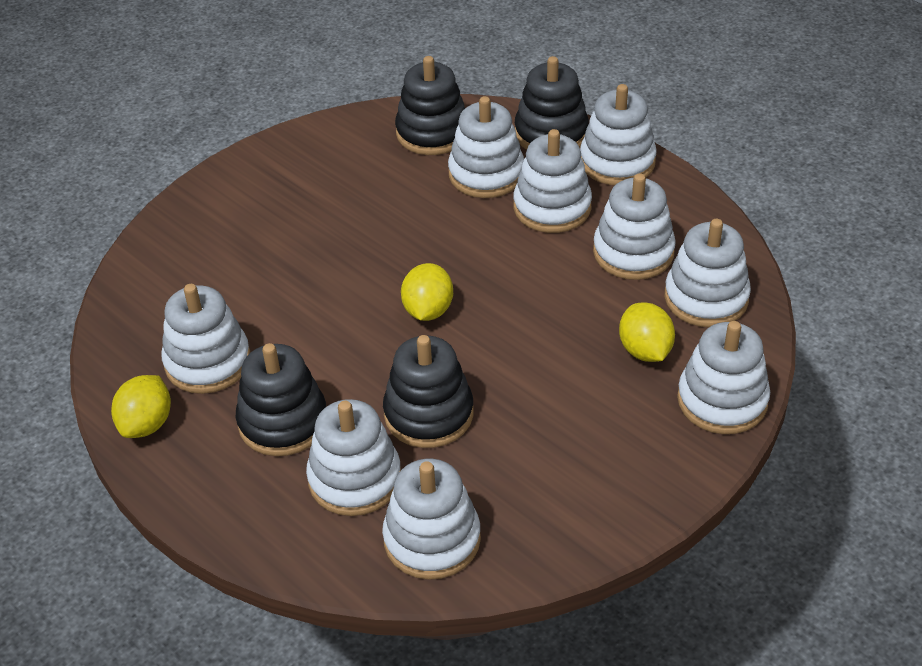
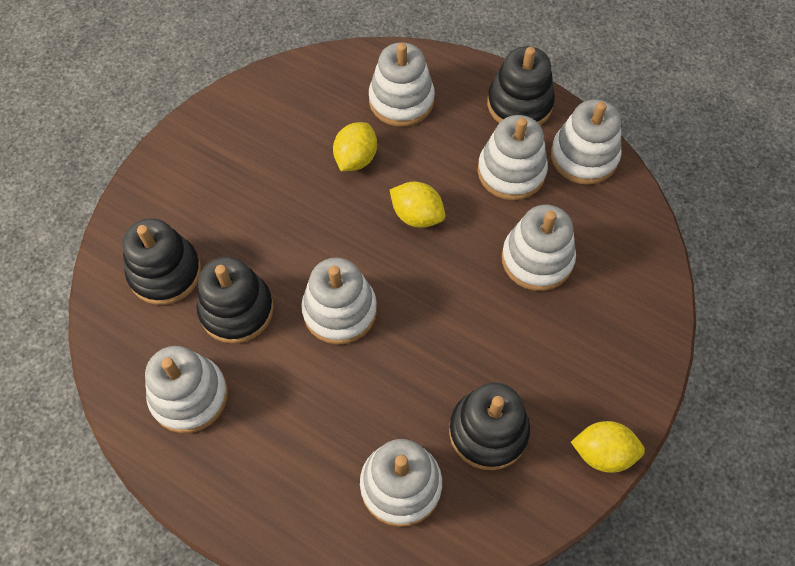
white stacking toy: 9 -> 7

